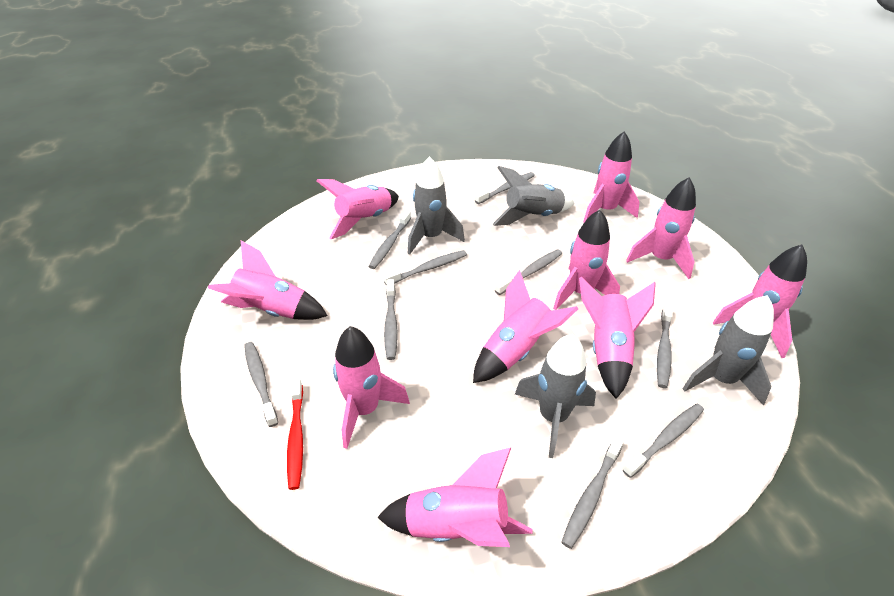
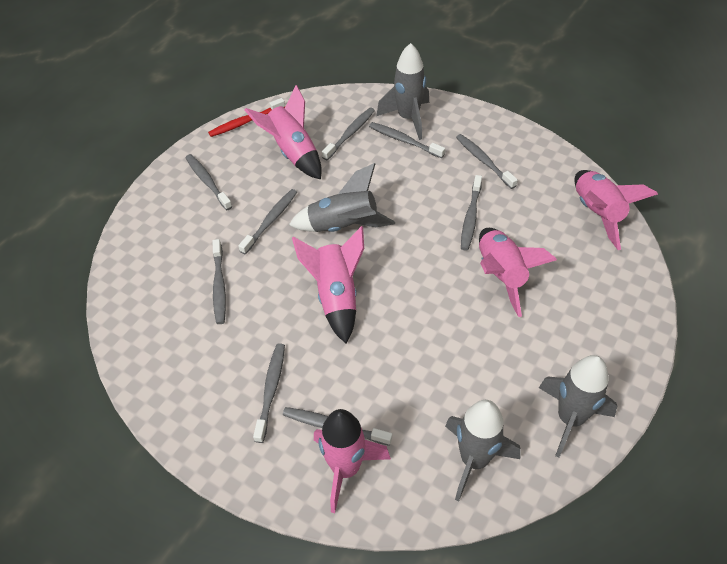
pink rocket: 10 -> 5

